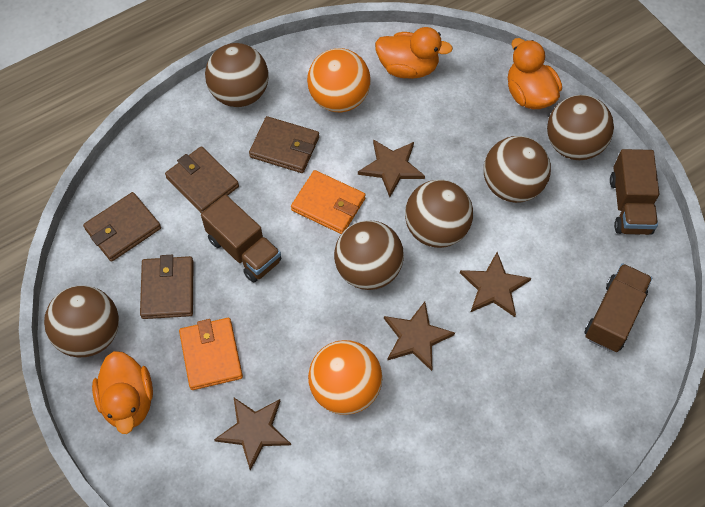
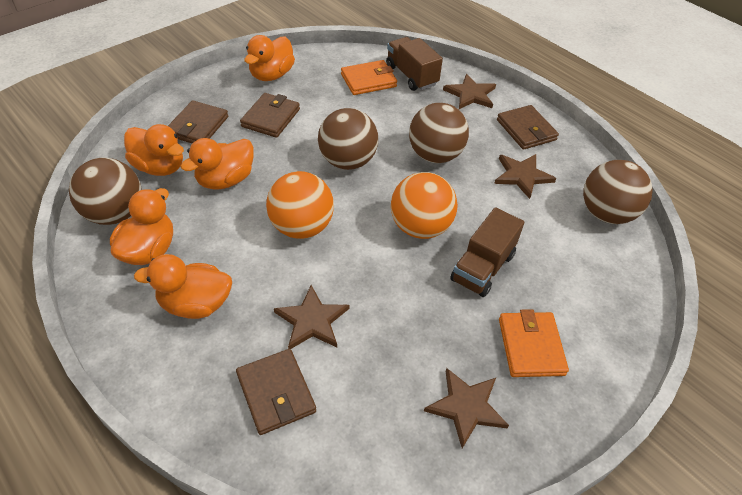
brown ball: 6 -> 4
brown truck: 3 -> 2
orange duck: 3 -> 5

